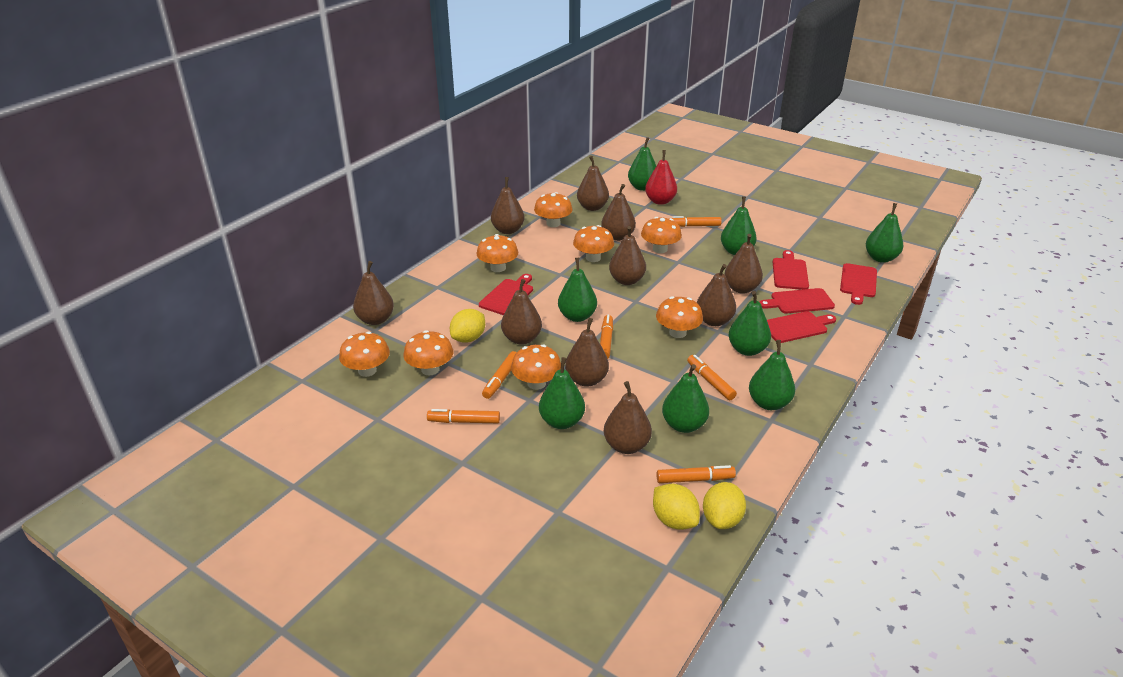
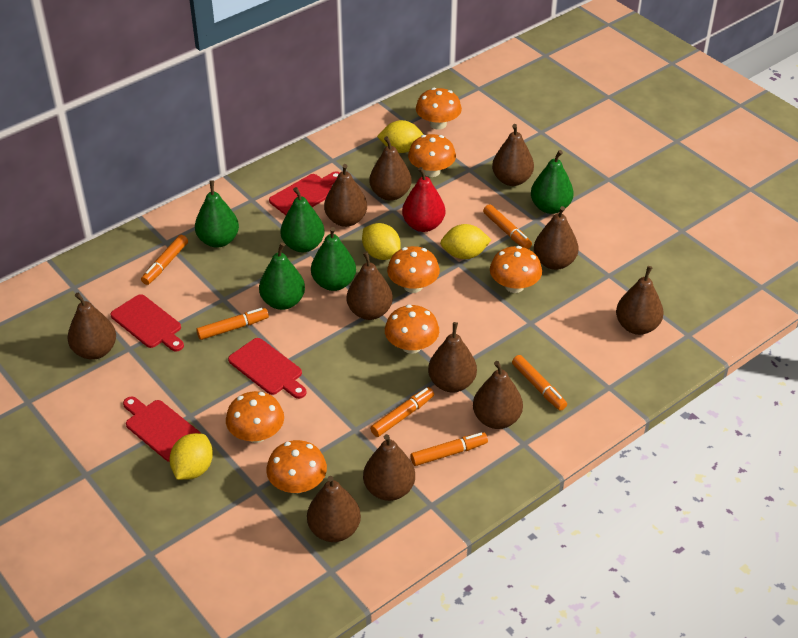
brown pear: 10 -> 11
green pear: 8 -> 5
orange mushroom: 8 -> 7
red cutting board: 5 -> 4
yellow lemon: 3 -> 4

